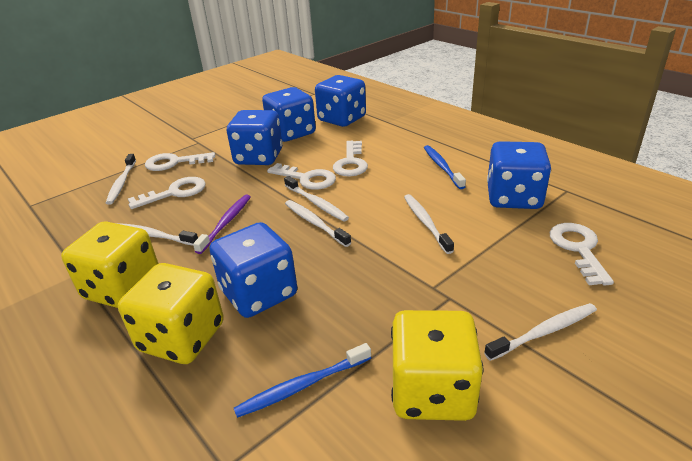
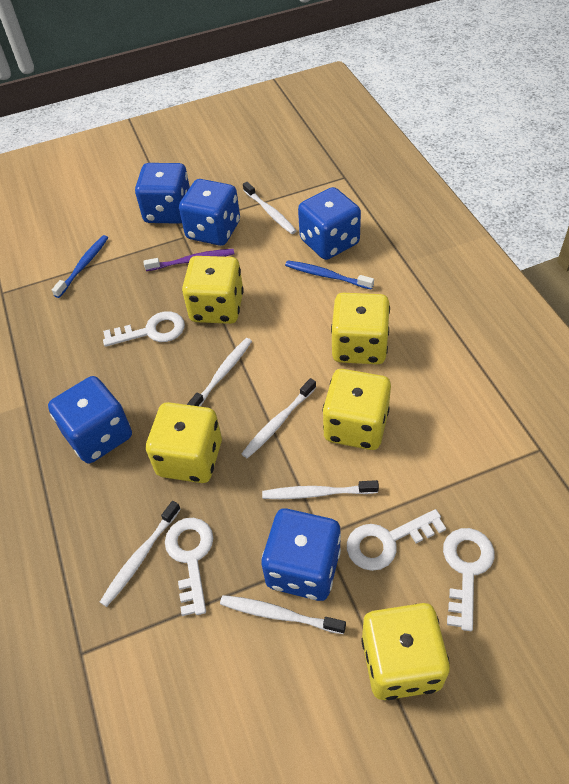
white key: 5 -> 4
yellow dice: 3 -> 5

